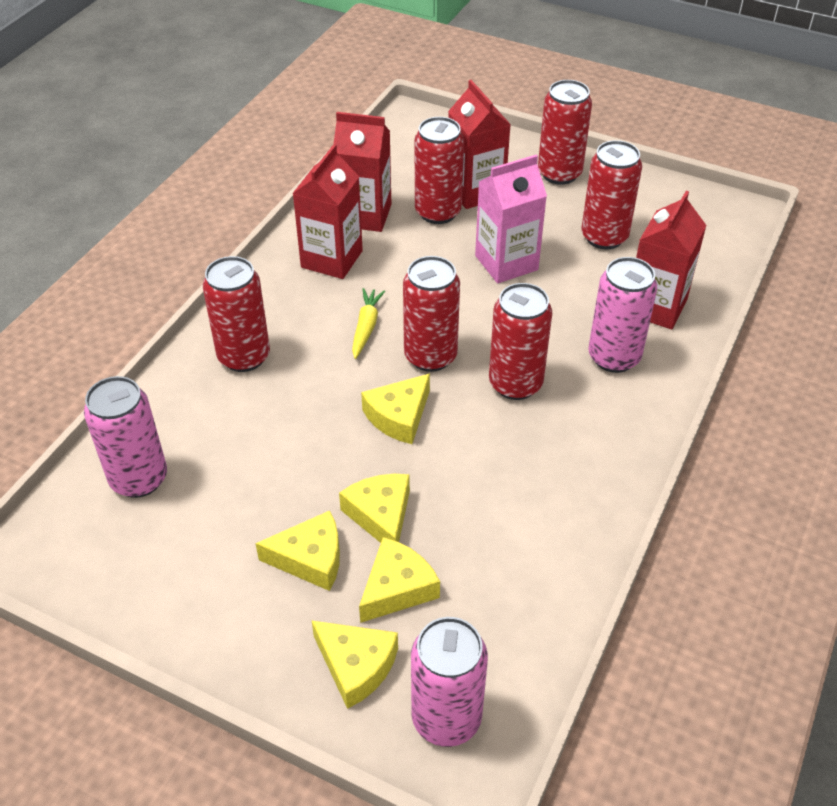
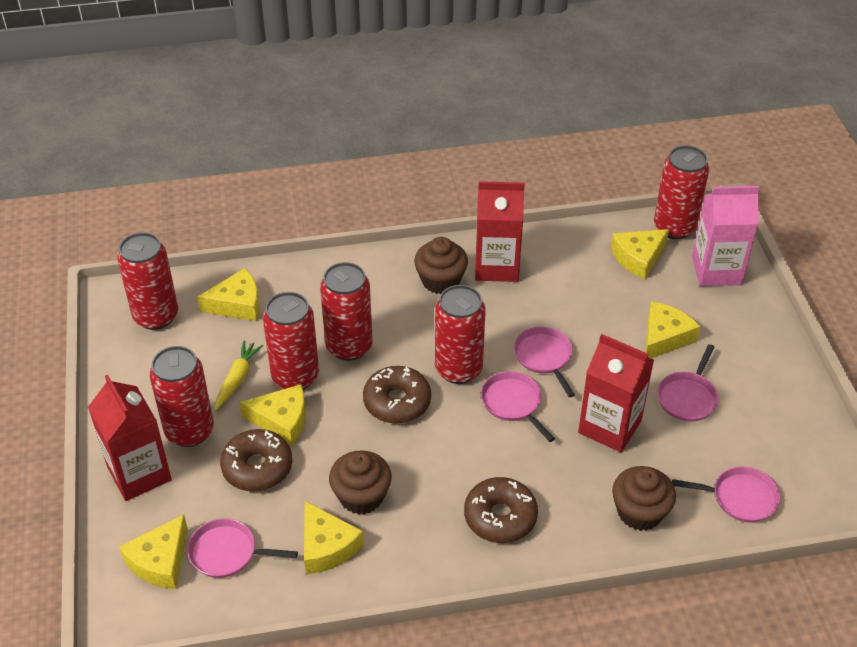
brown cupcake: 0 -> 3
brown donut: 0 -> 3
pink can: 3 -> 0
pink pan: 0 -> 5
red carton: 4 -> 3
yellow cheese: 5 -> 6

